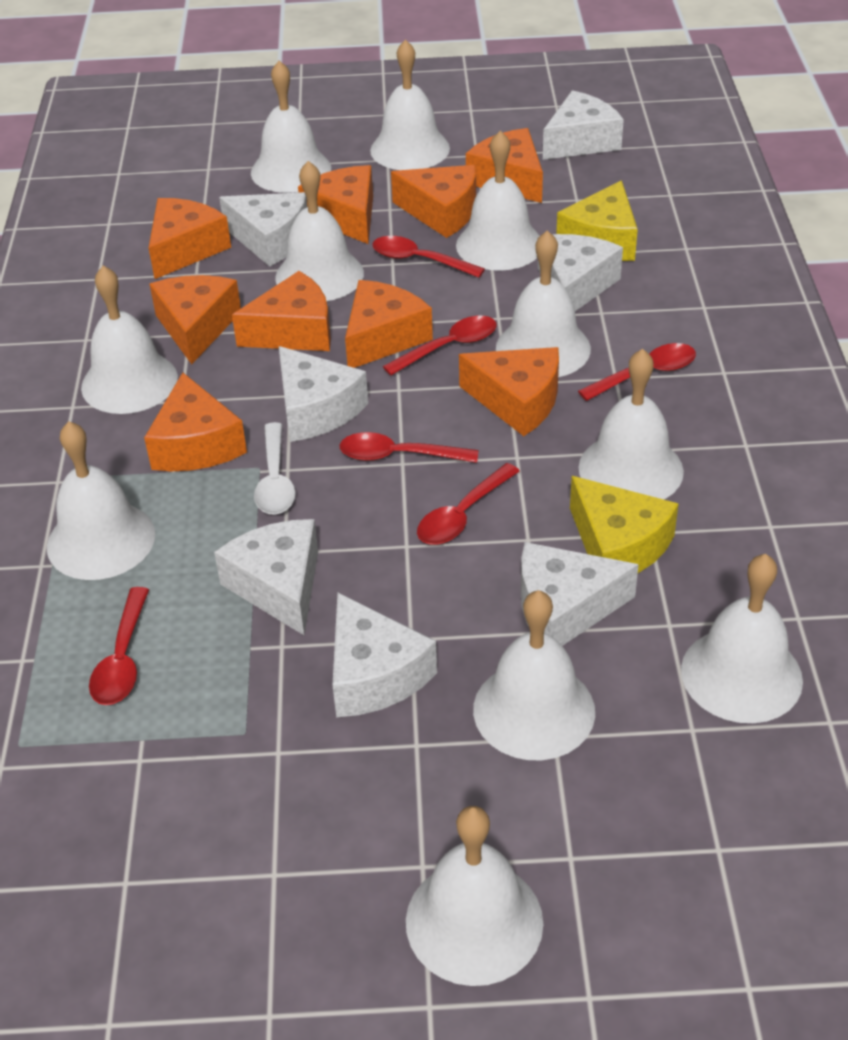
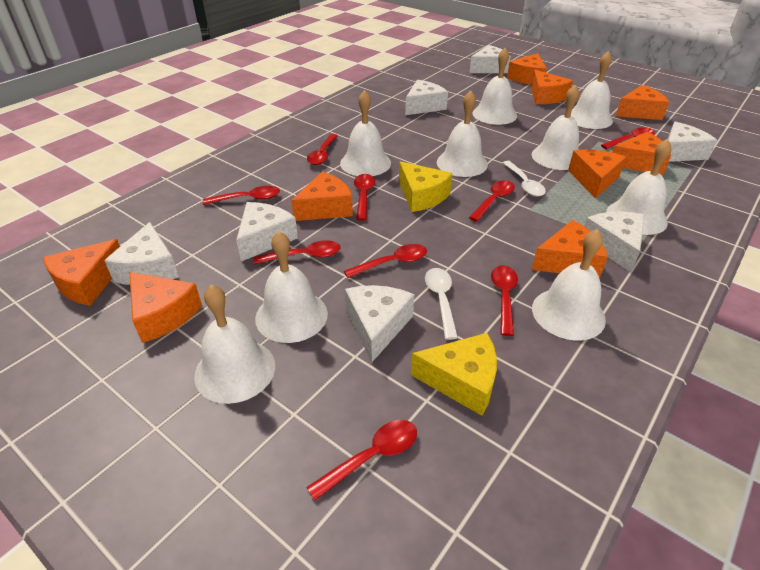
red spoon: 6 -> 9
white bell: 11 -> 9
white spoon: 1 -> 2

